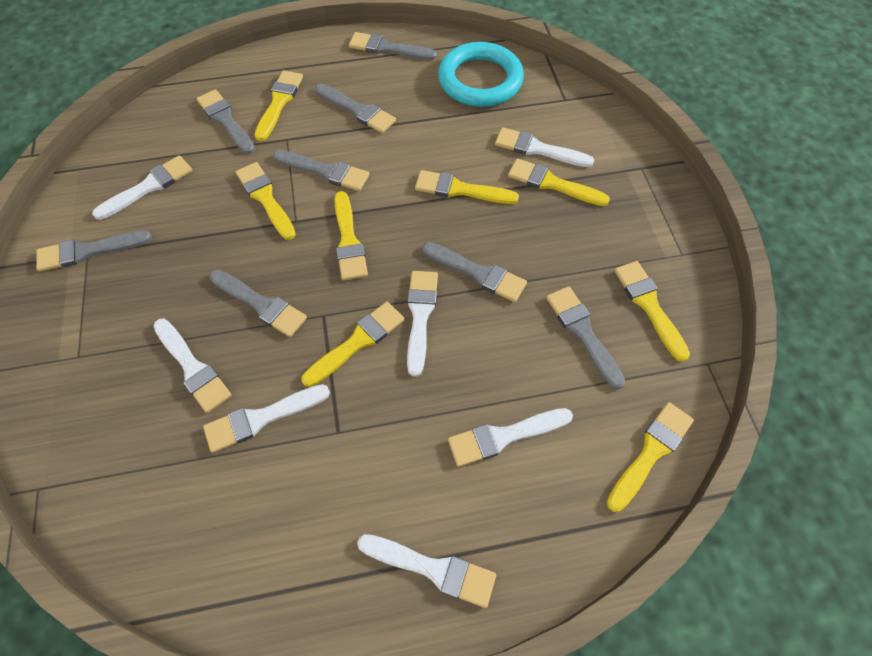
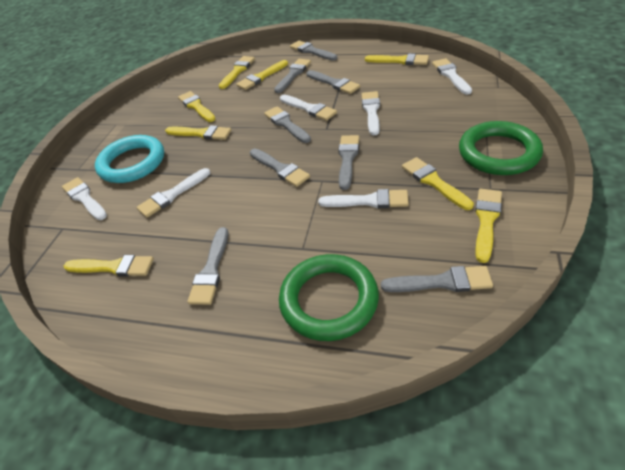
green ring: 0 -> 2
white brush: 7 -> 6

